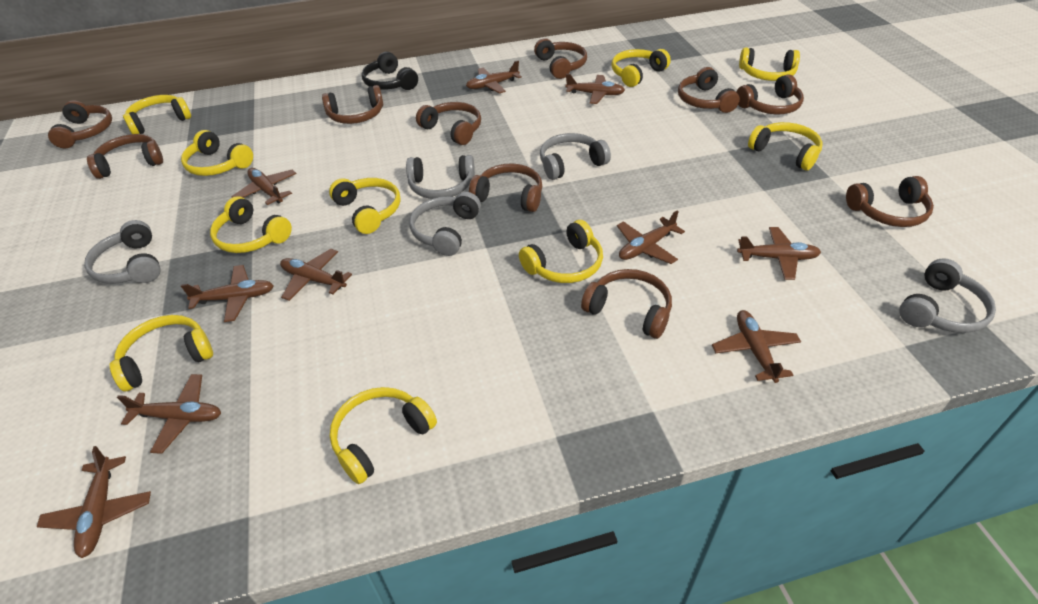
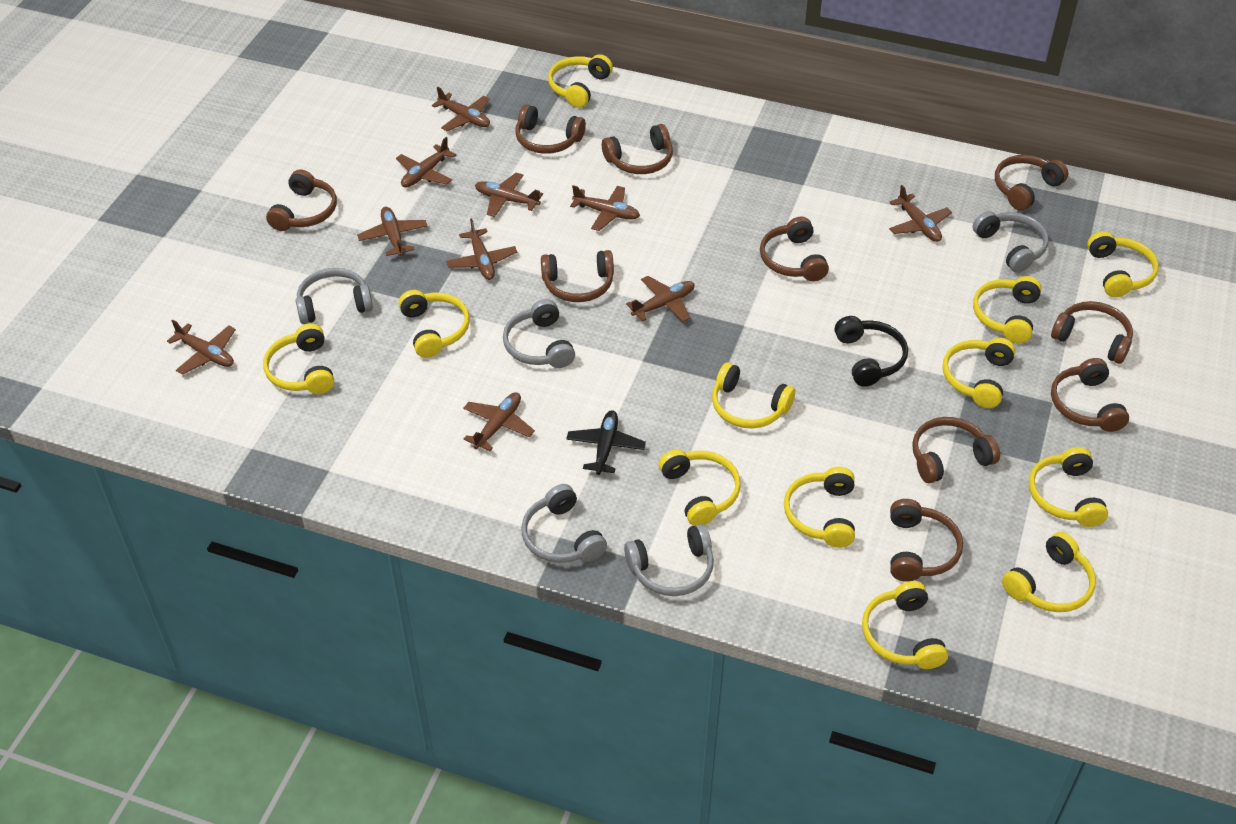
black plane: 0 -> 1
yellow headphones: 10 -> 12

